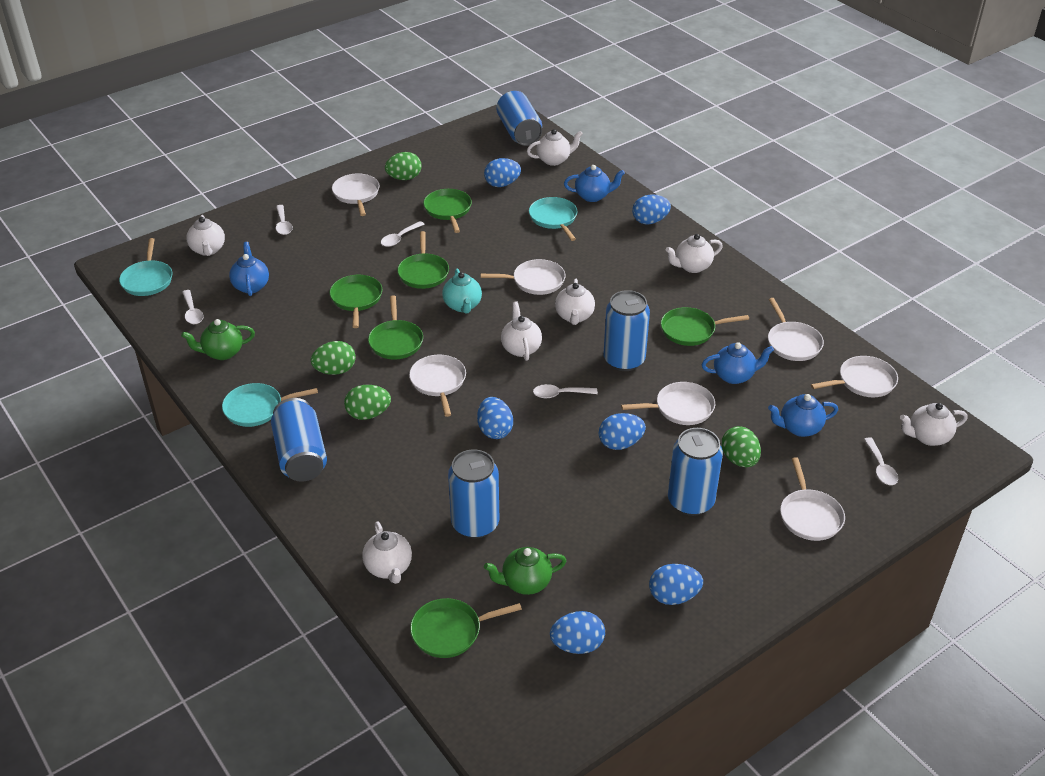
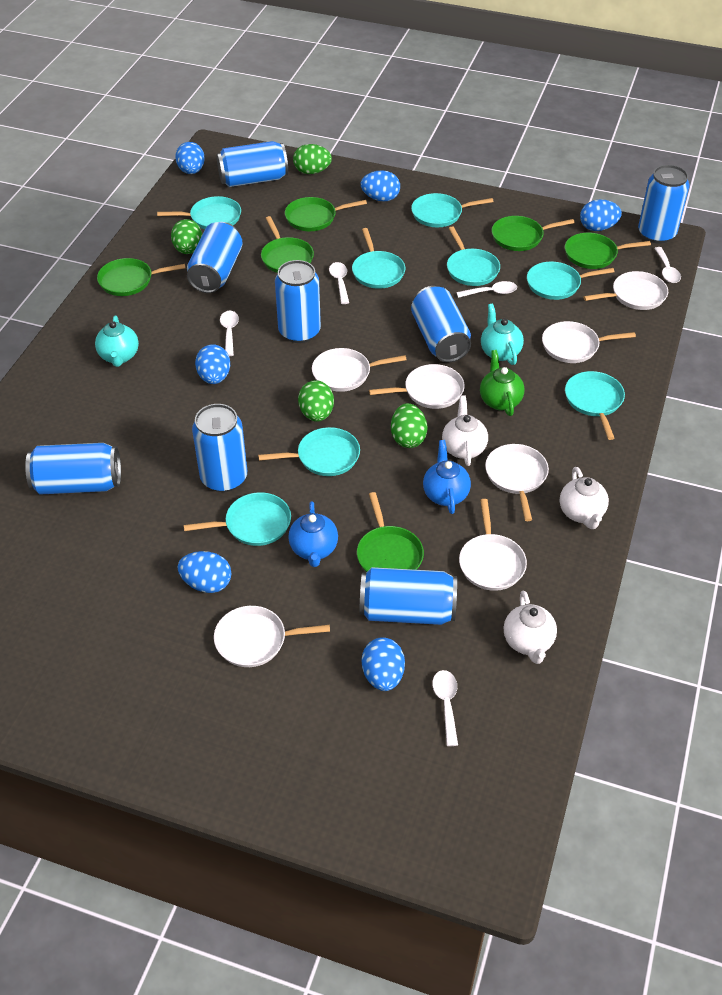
blue can: 5 -> 8
blue teapot: 4 -> 2
green teapot: 2 -> 1
turquoise pan: 3 -> 8
turquoise teapot: 1 -> 2
white teapot: 7 -> 3

